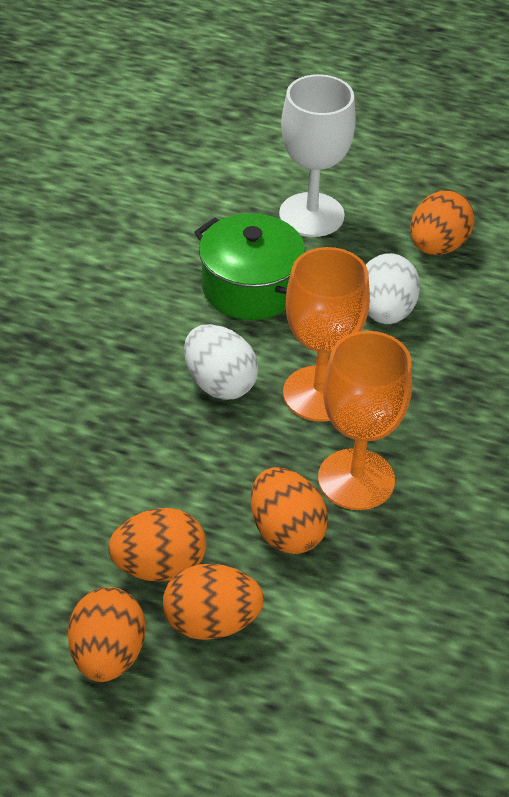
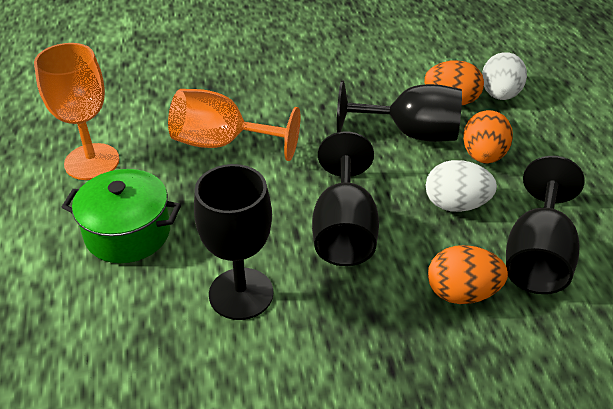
black goblet: 0 -> 4
orange egg: 5 -> 3
white goblet: 1 -> 0

